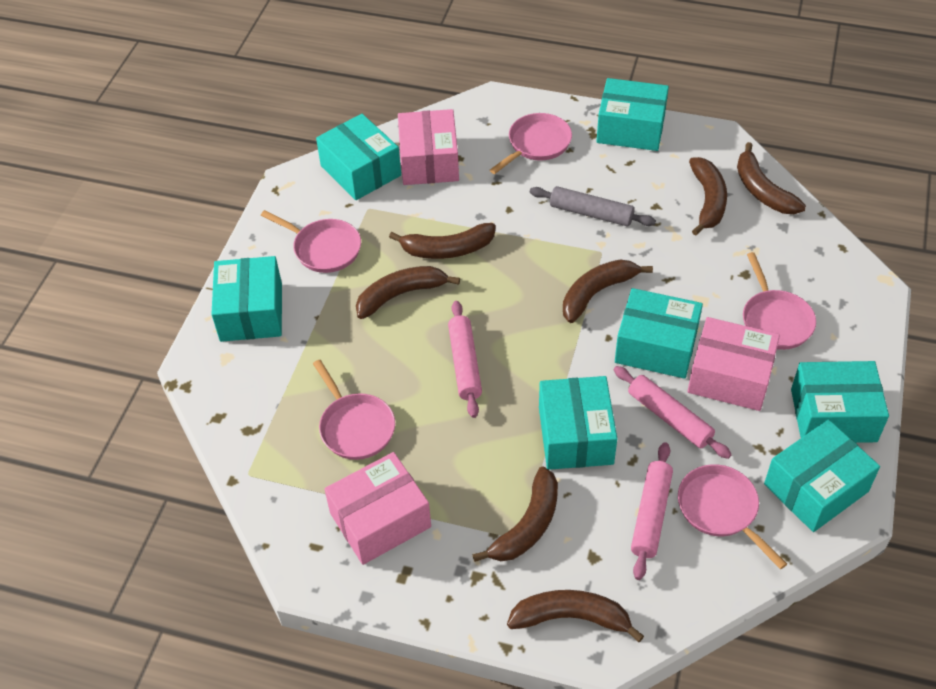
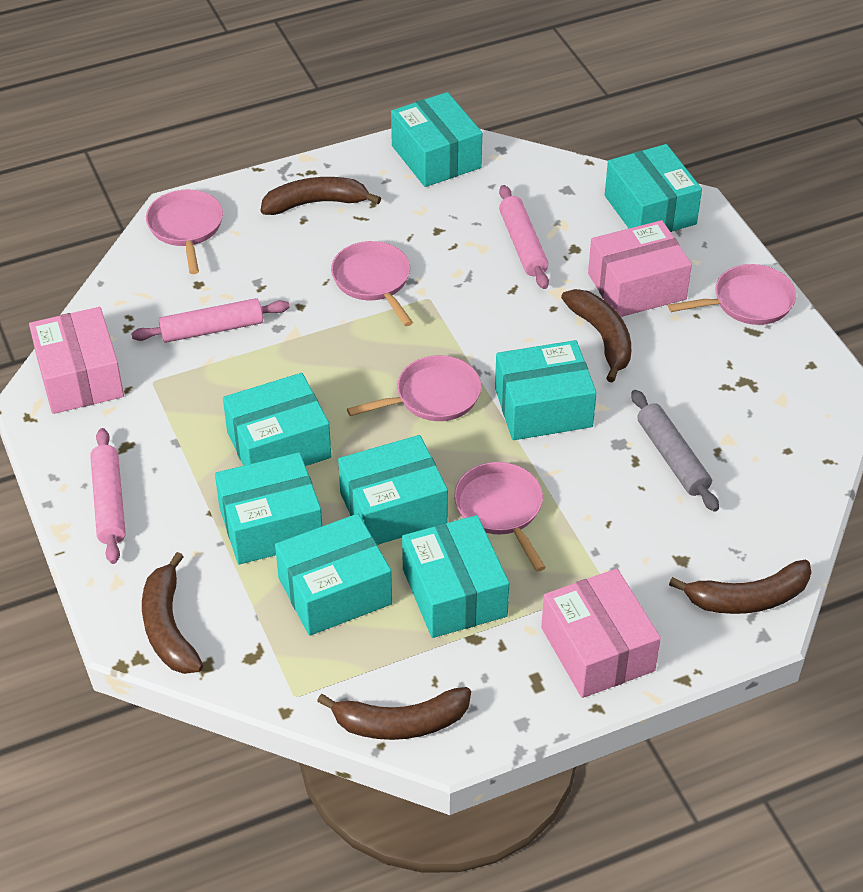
brown banana: 7 -> 5
turquoise box: 7 -> 8

